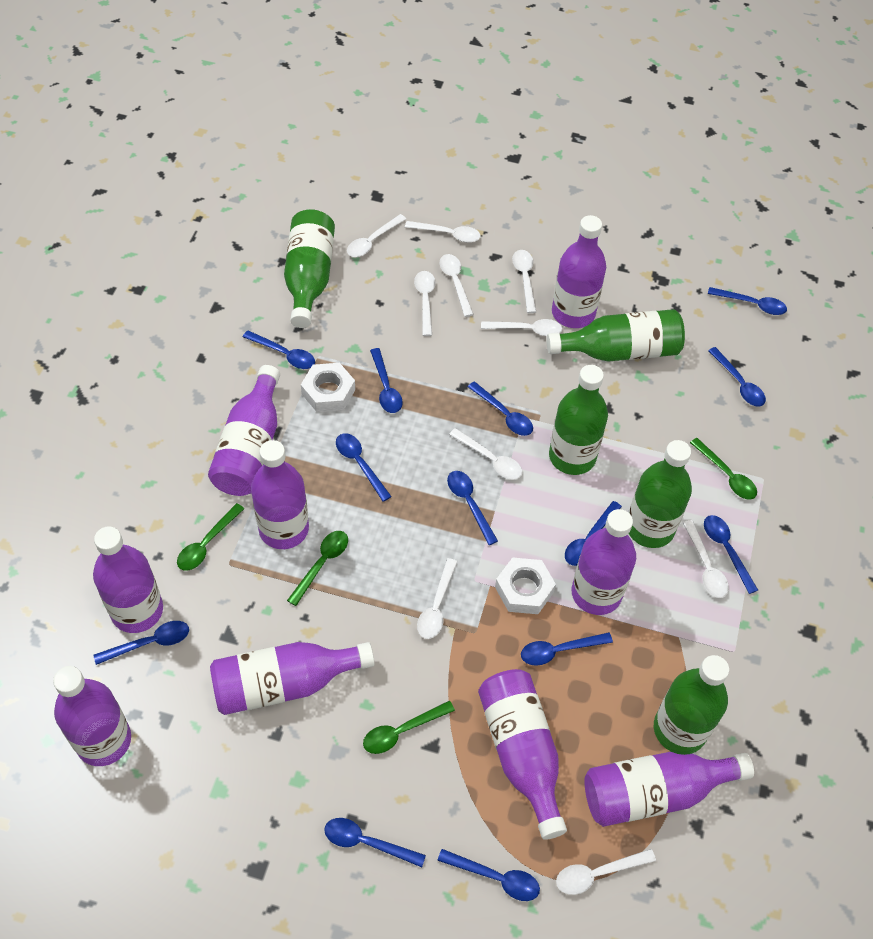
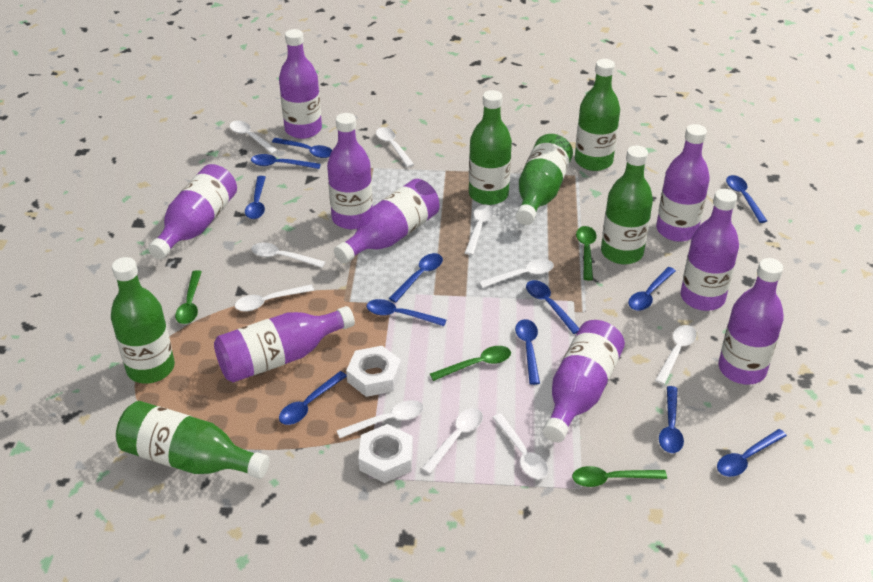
blue spoon: 13 -> 12
green bottle: 5 -> 6

